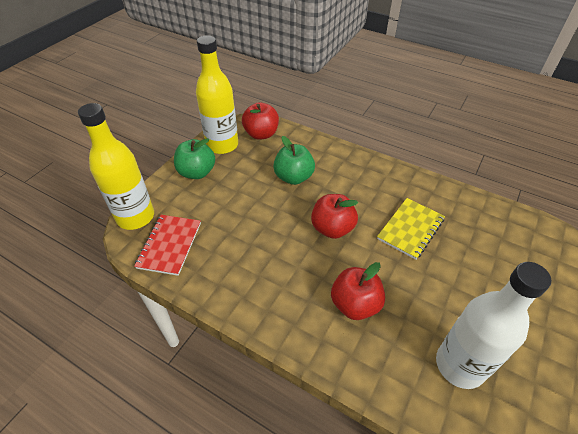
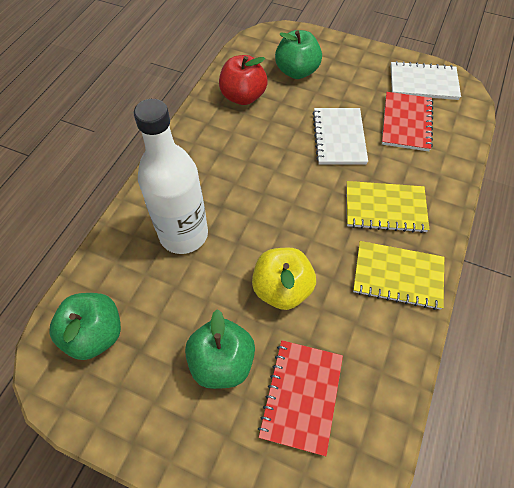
green apple: 2 -> 3
red apple: 3 -> 1
red notebook: 1 -> 2
white notebook: 0 -> 2
yellow apple: 0 -> 1
yellow bottle: 2 -> 0
yellow notebook: 1 -> 2

